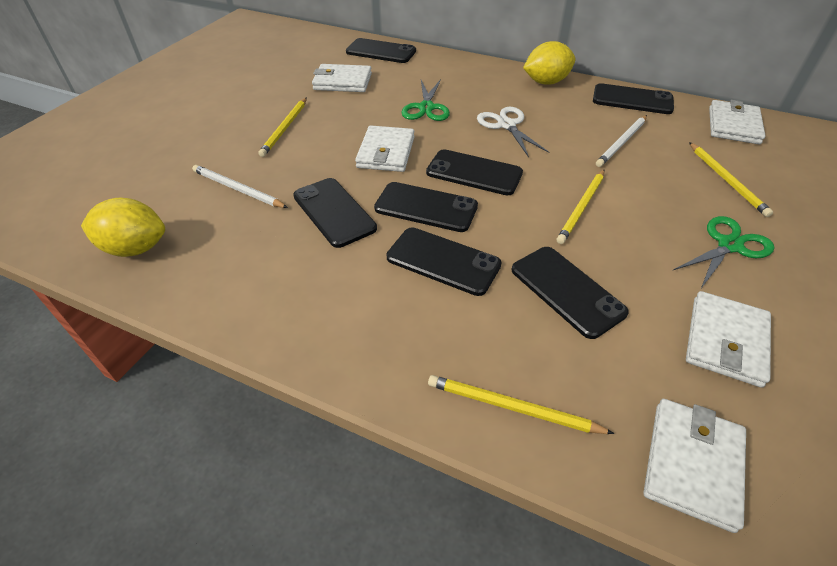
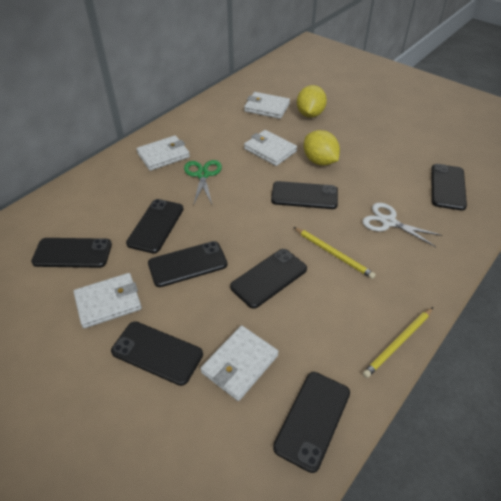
black phone: 7 -> 8
green scissors: 2 -> 1
white pencil: 2 -> 0
yellow pencil: 4 -> 2

